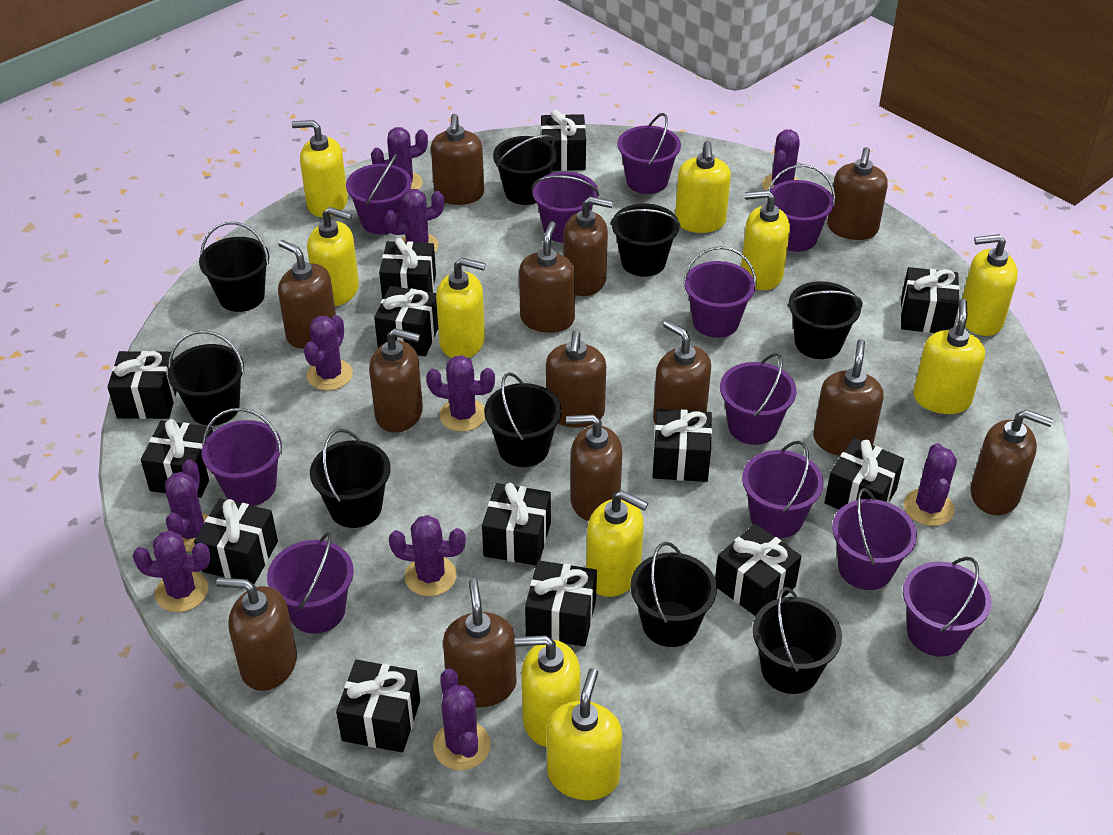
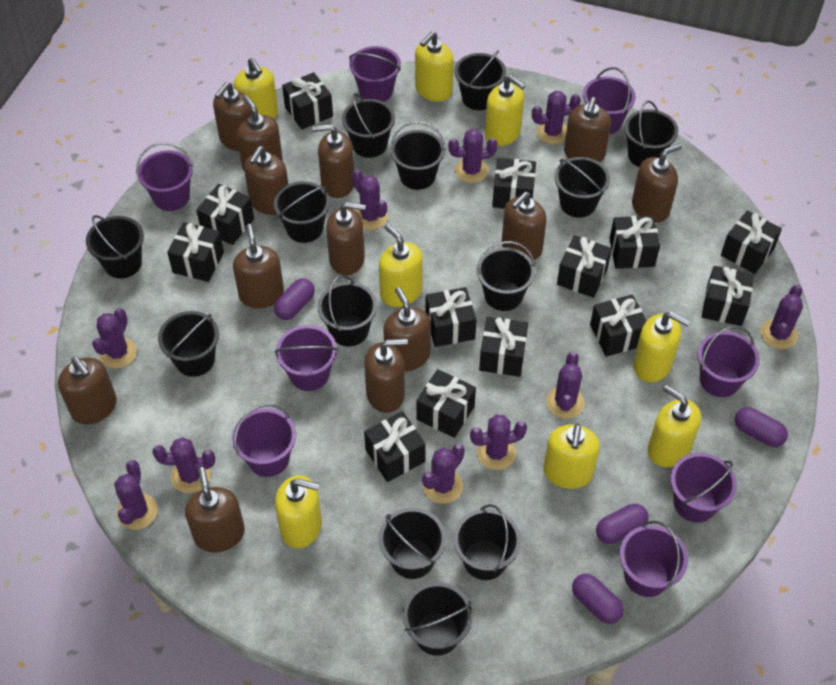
black bucket: 9 -> 13
purple bucket: 11 -> 8
purple capsule: 0 -> 4
yellow soap dispenser: 10 -> 8

